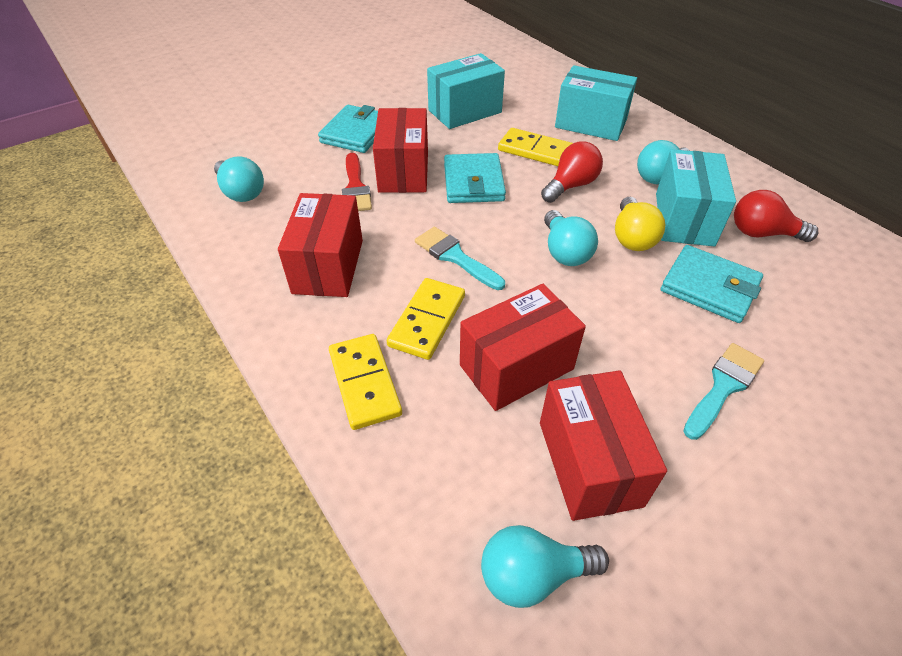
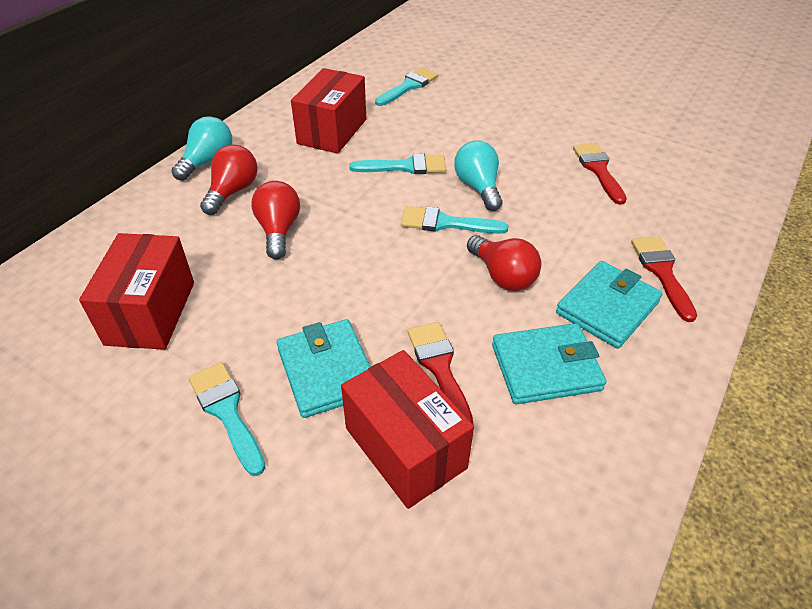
red box: 4 -> 3
red brush: 1 -> 3
red light bulb: 2 -> 3
turquoise box: 3 -> 0
turquoise brush: 2 -> 4
turquoise light bulb: 4 -> 2
yellow domino: 3 -> 0
yellow light bulb: 1 -> 0

